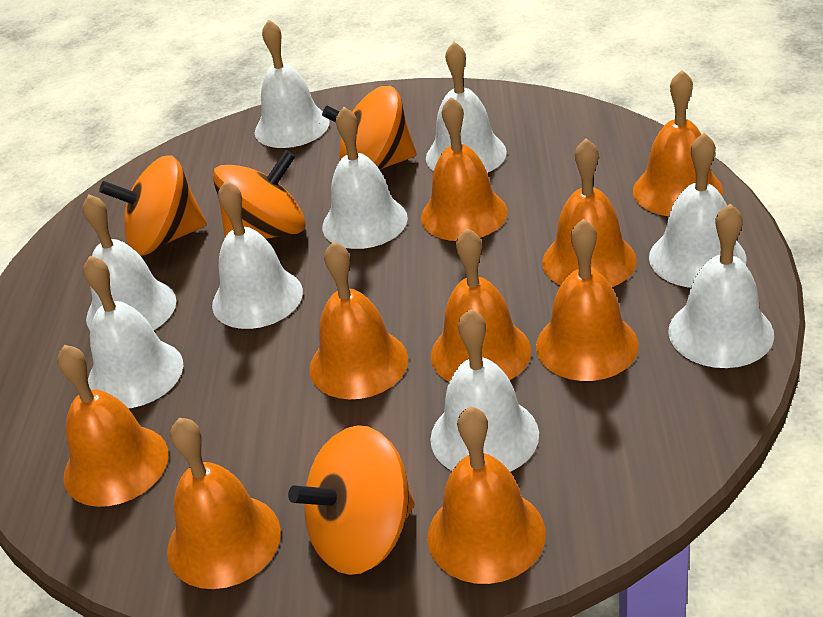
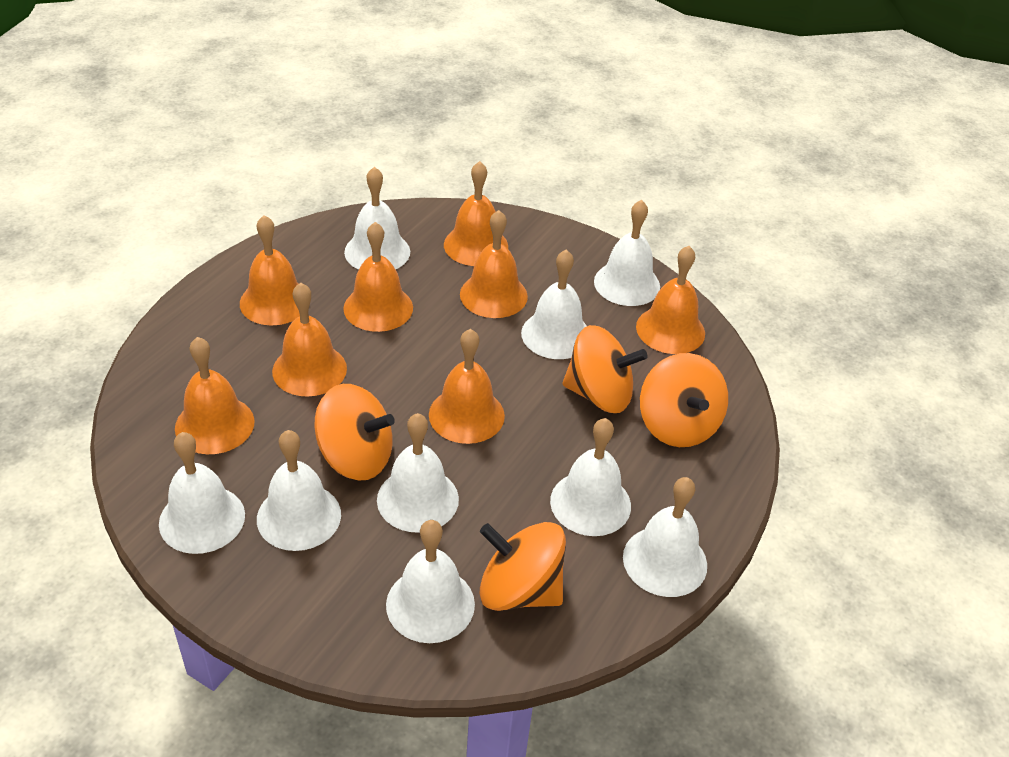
orange bell: 9 -> 8

